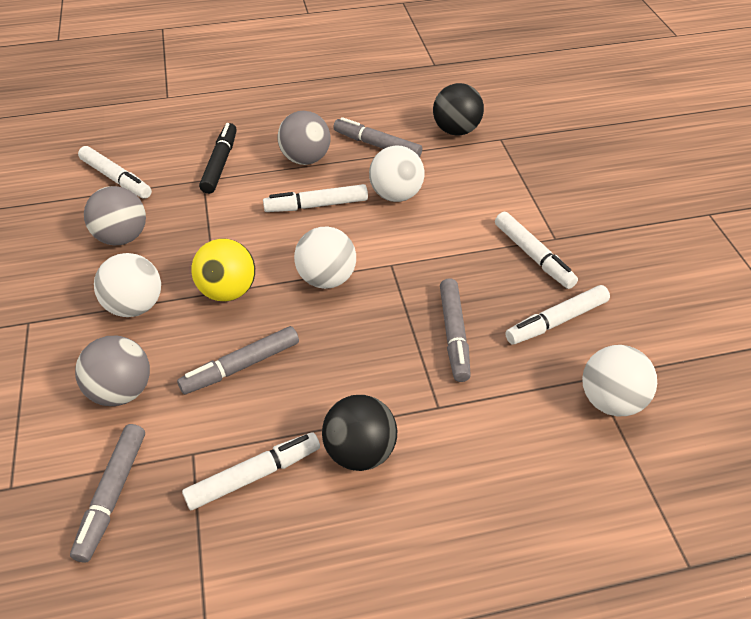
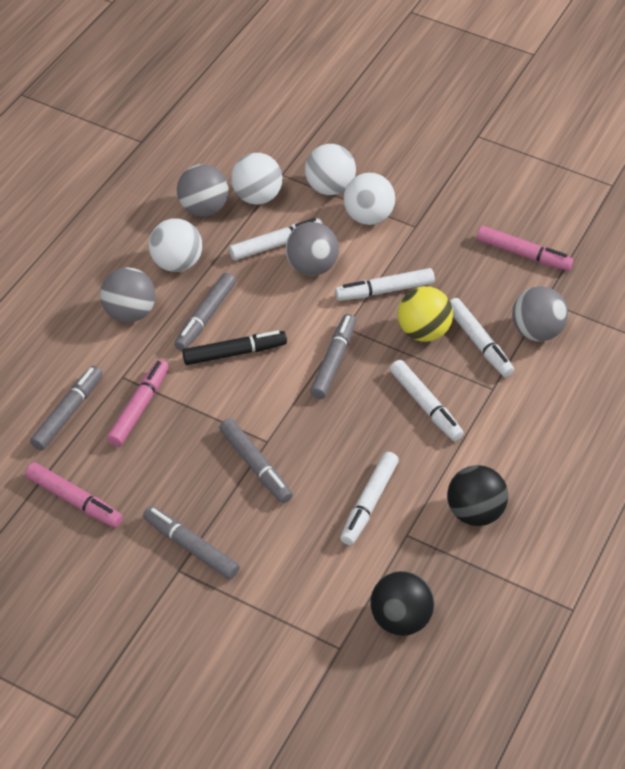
grey ball: 3 -> 4
grey marker: 4 -> 5
pink marker: 0 -> 3

